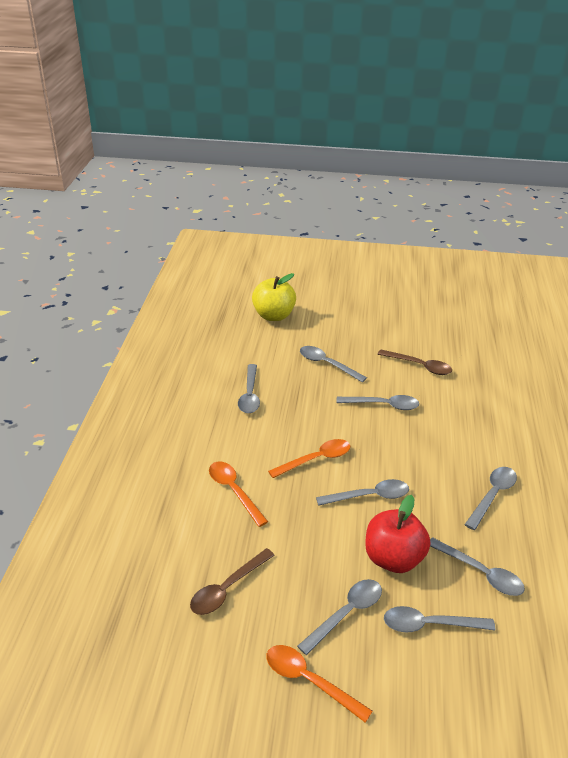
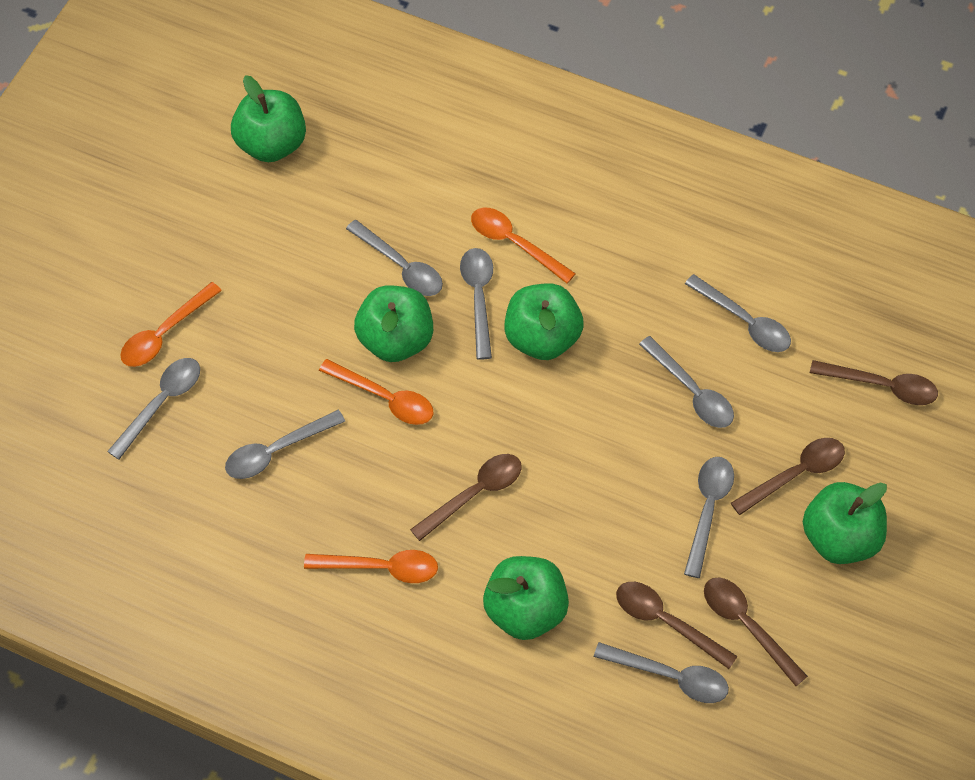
brown spoon: 2 -> 5
green apple: 0 -> 5
orange spoon: 3 -> 4
red apple: 1 -> 0
yellow apple: 1 -> 0

